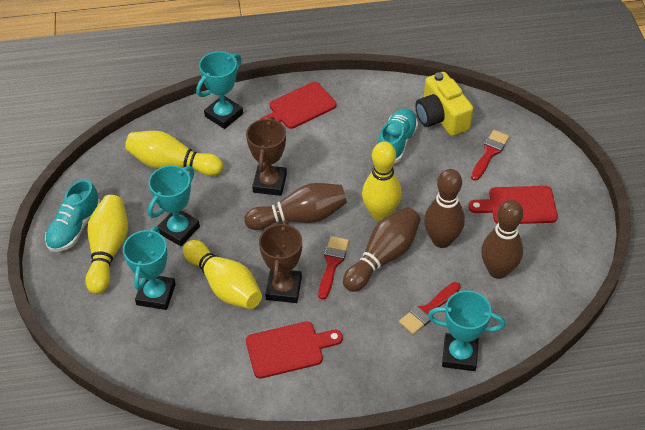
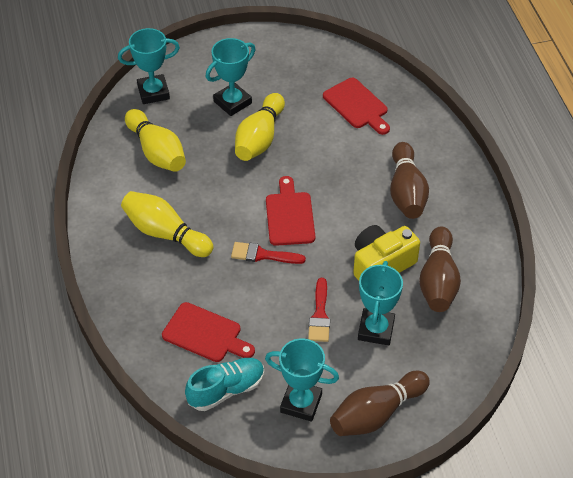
brown bowling pin: 4 -> 3
brown trophy: 2 -> 0
red brush: 3 -> 2
turquoise shoe: 2 -> 1
yellow bowling pin: 4 -> 3

